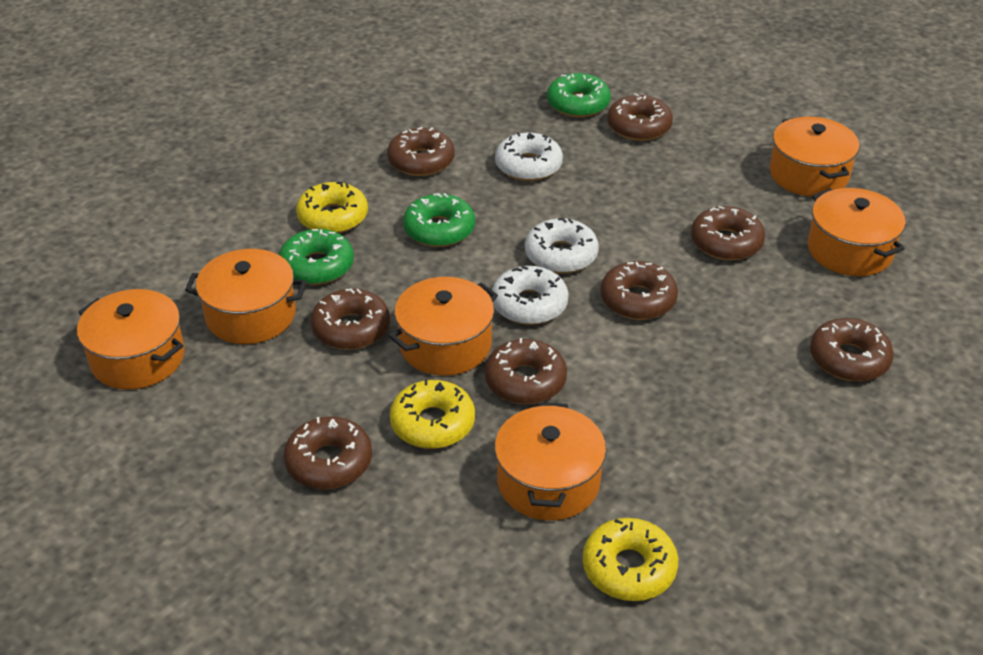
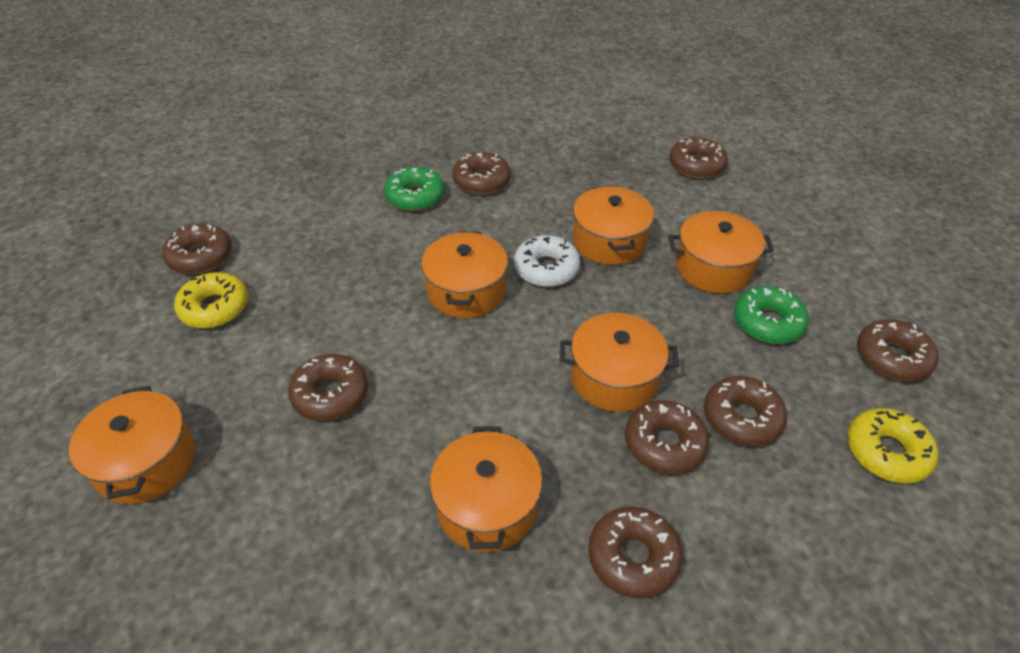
green donut: 3 -> 2
white donut: 3 -> 1
yellow donut: 3 -> 2

